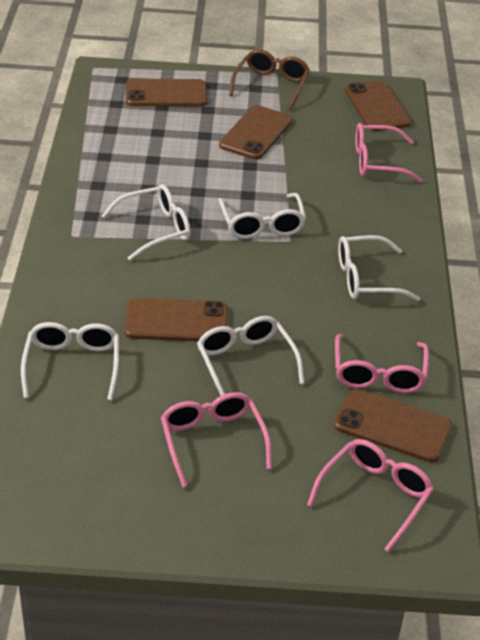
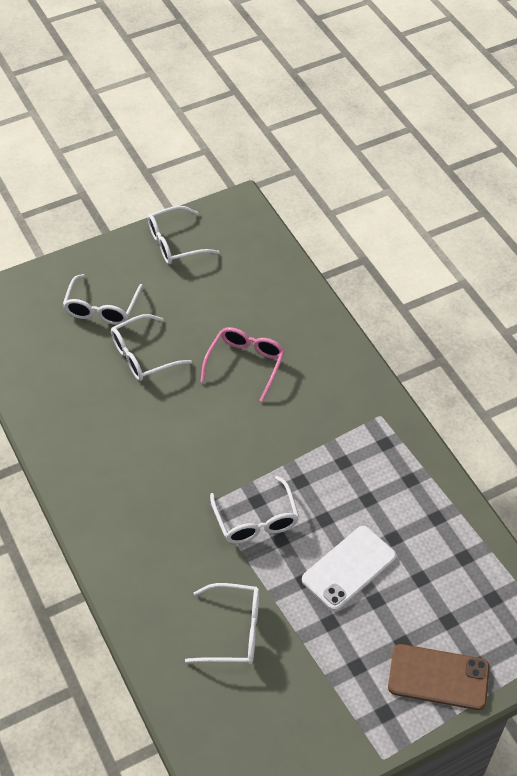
brown glasses: 1 -> 0
brown phone: 5 -> 1
pink glasses: 4 -> 1
white phone: 0 -> 1

